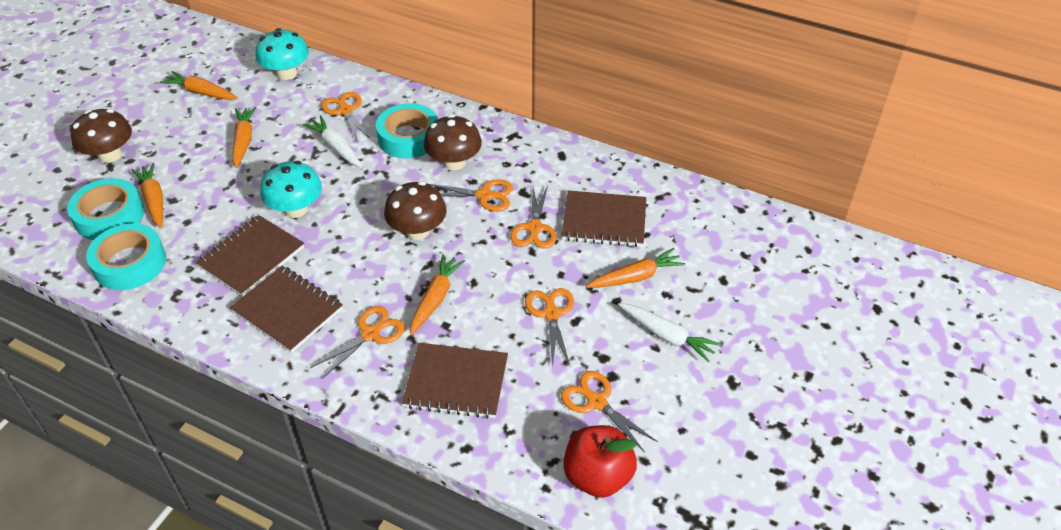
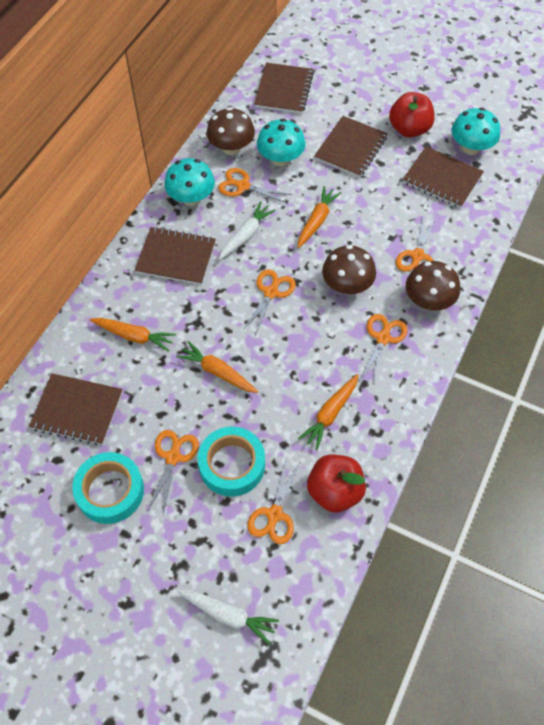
brown notebook: 4 -> 5
orange carrot: 5 -> 4
red apple: 1 -> 2
turquoise mushroom: 2 -> 3
turquoise tape: 3 -> 2

